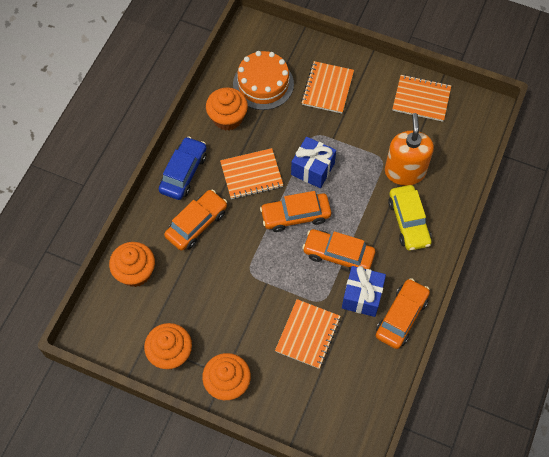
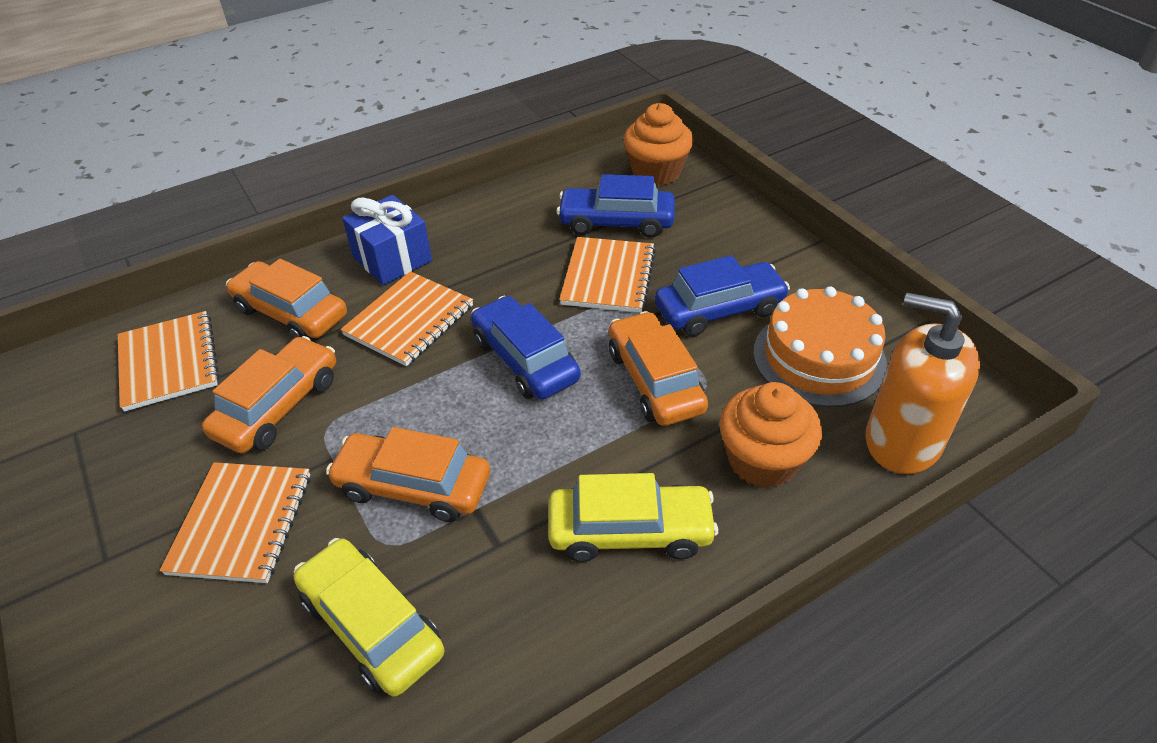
blue car: 1 -> 3
blue gift: 2 -> 1
orange cupcake: 4 -> 2
yellow car: 1 -> 2

